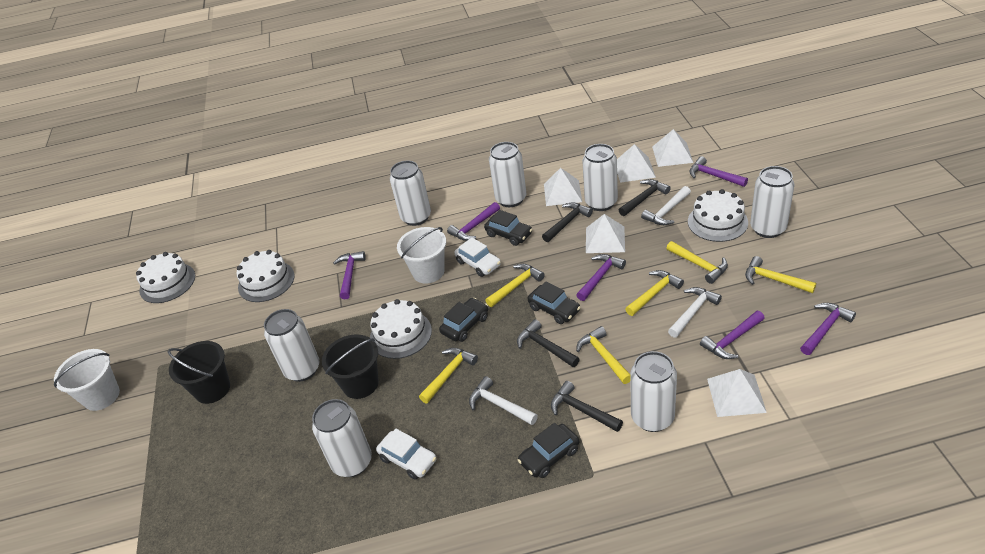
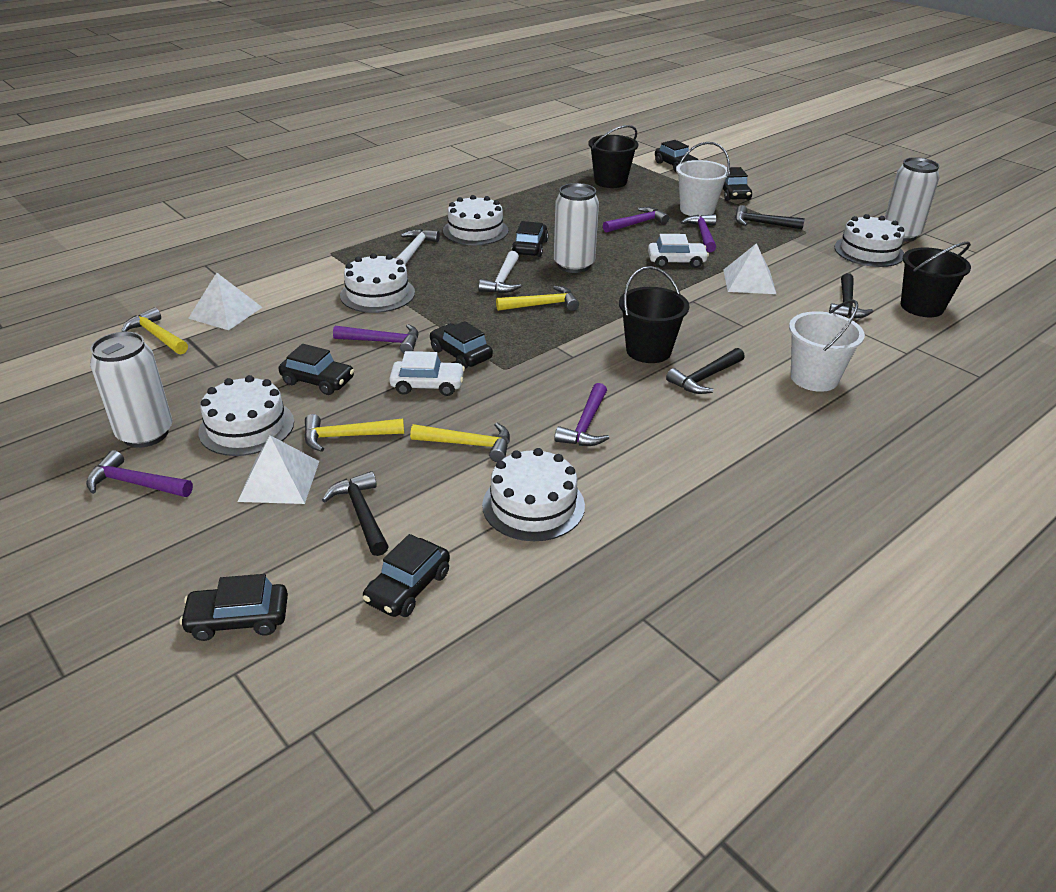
black bucket: 2 -> 3
black car: 4 -> 7
purple hammer: 6 -> 5
white cake: 4 -> 5
white can: 7 -> 3
white hammer: 3 -> 2
white pyramid: 5 -> 3
yellow hammer: 6 -> 4

